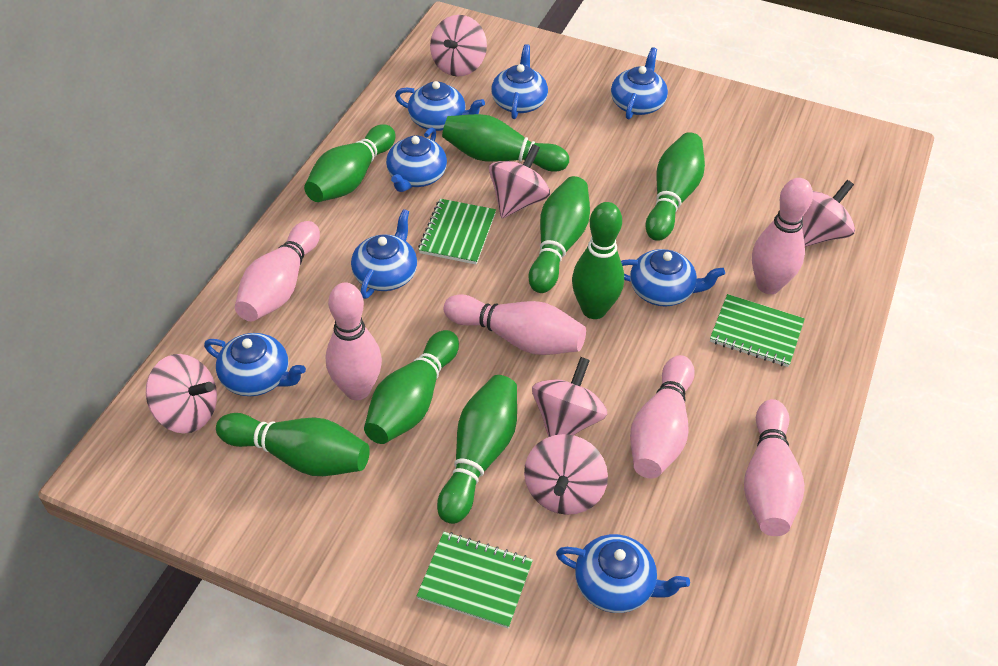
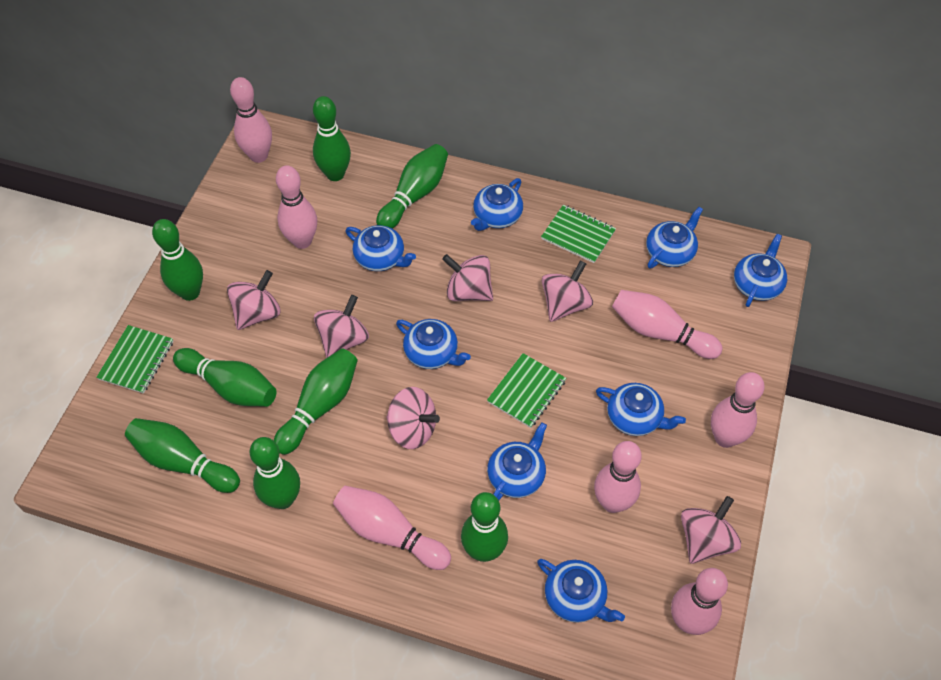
pink bowling pin: 6 -> 7

